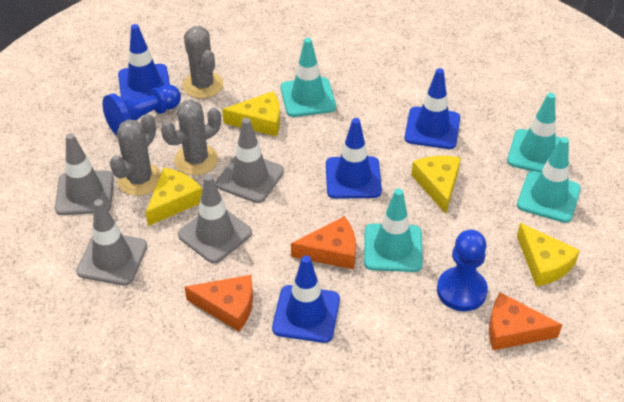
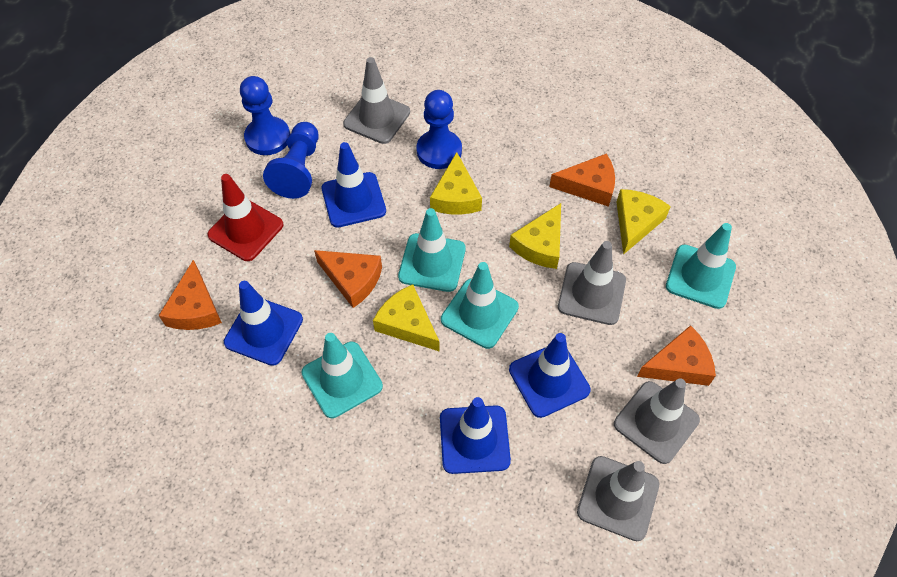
blue pawn: 2 -> 3
grey cactus: 3 -> 0
orange cheese: 3 -> 4
red traffic cone: 0 -> 1

